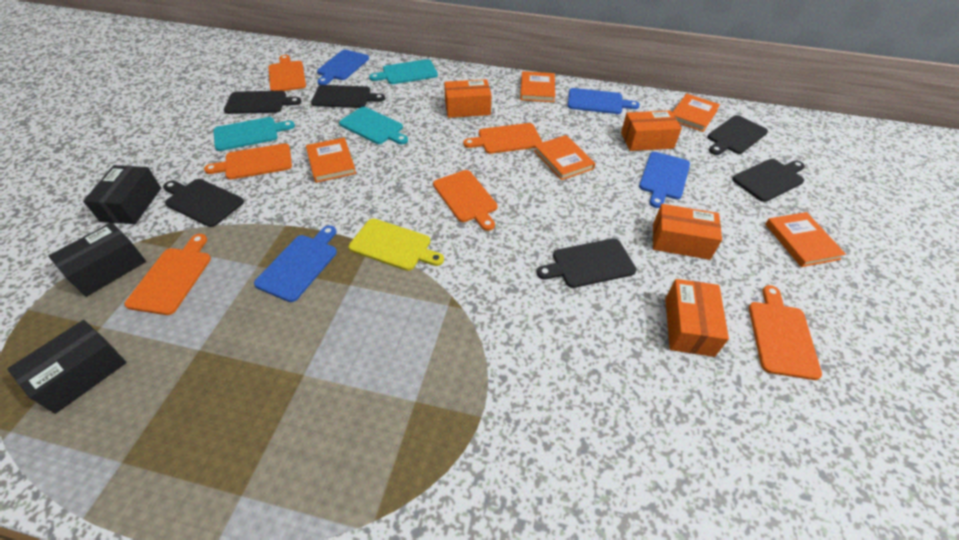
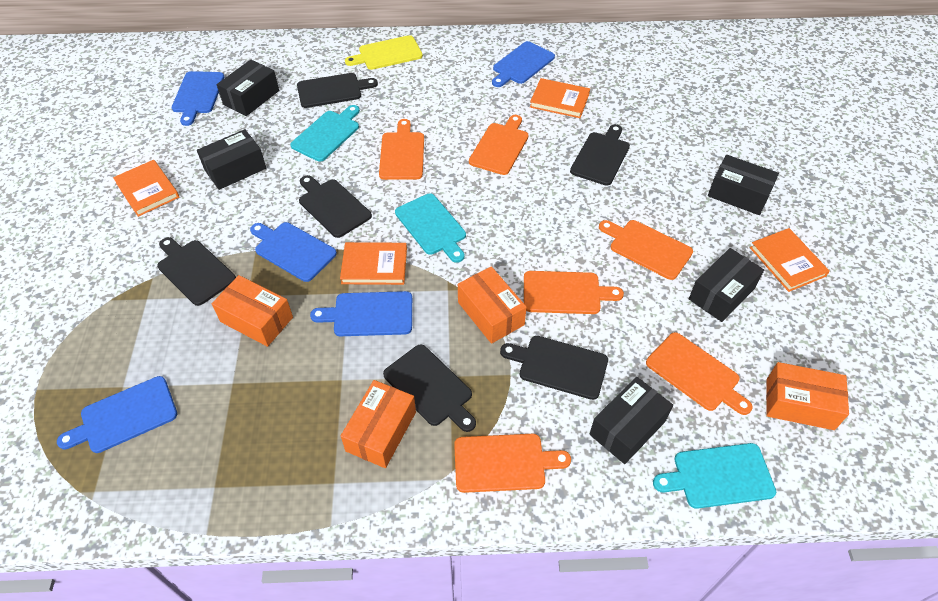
black box: 3 -> 5
blue cutting board: 4 -> 5
orange book: 5 -> 4

